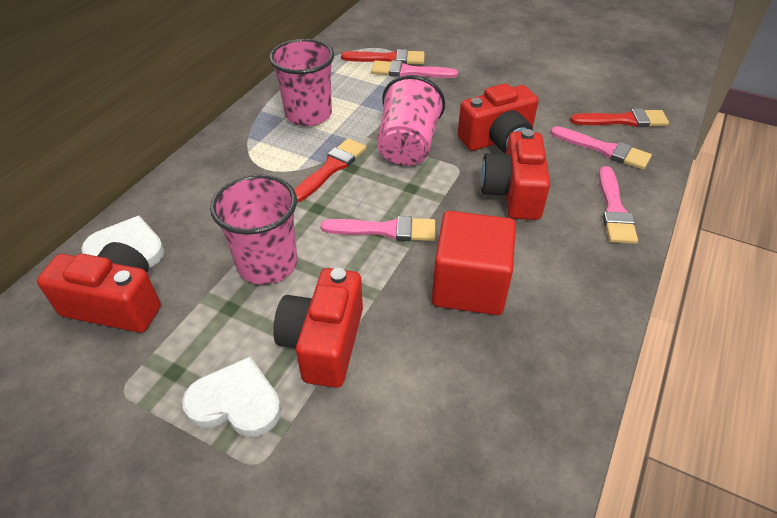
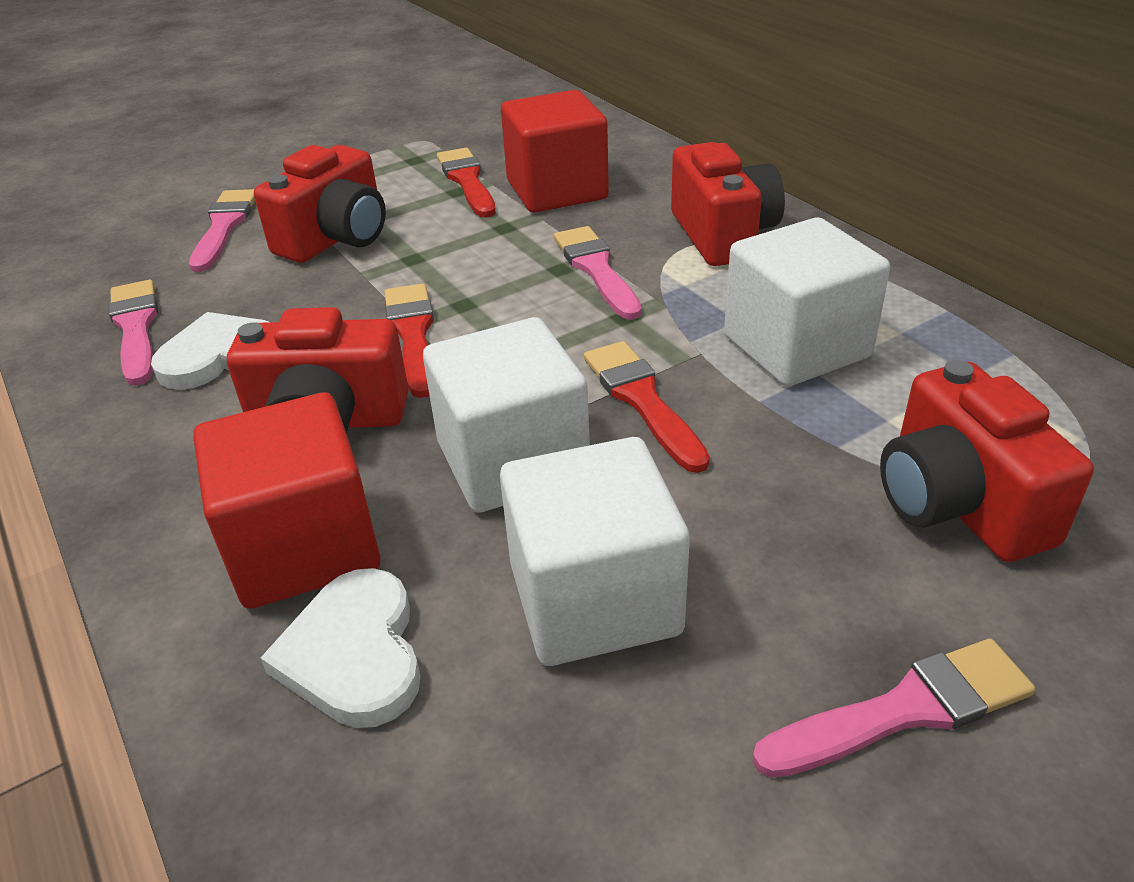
pink cup: 3 -> 0
red cube: 1 -> 2
white cube: 0 -> 3

